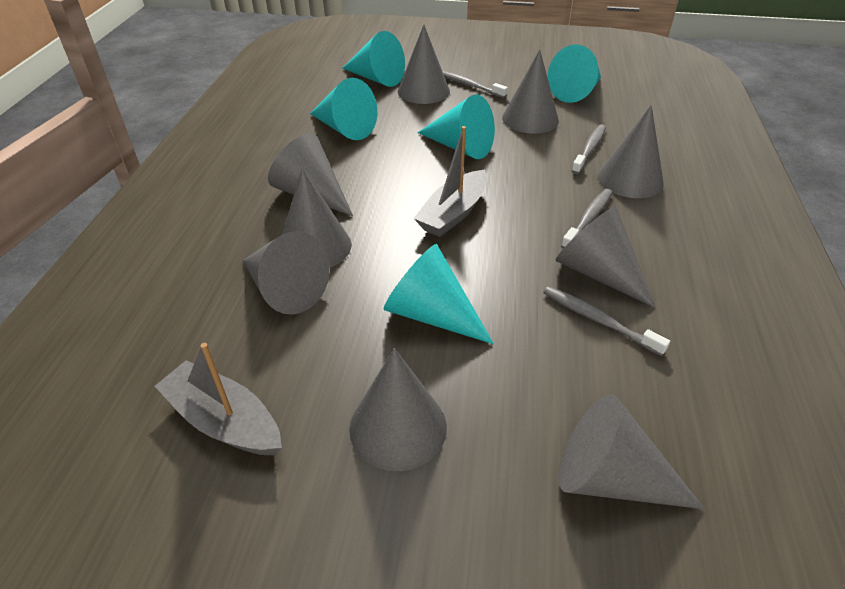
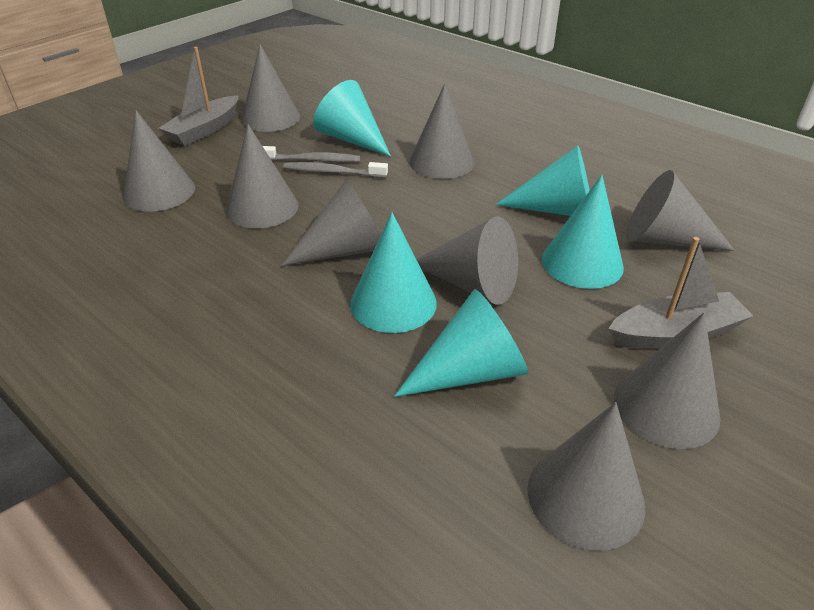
grey toothbrush: 4 -> 2

